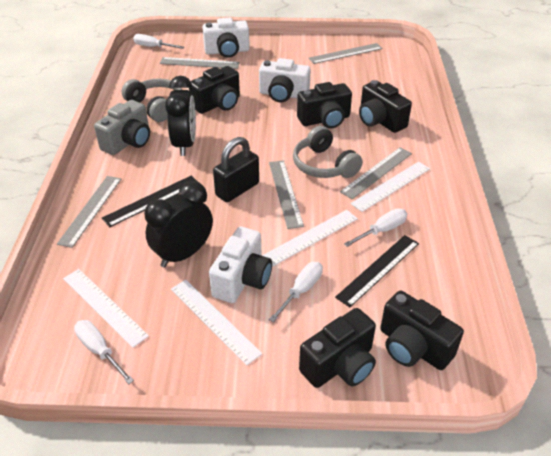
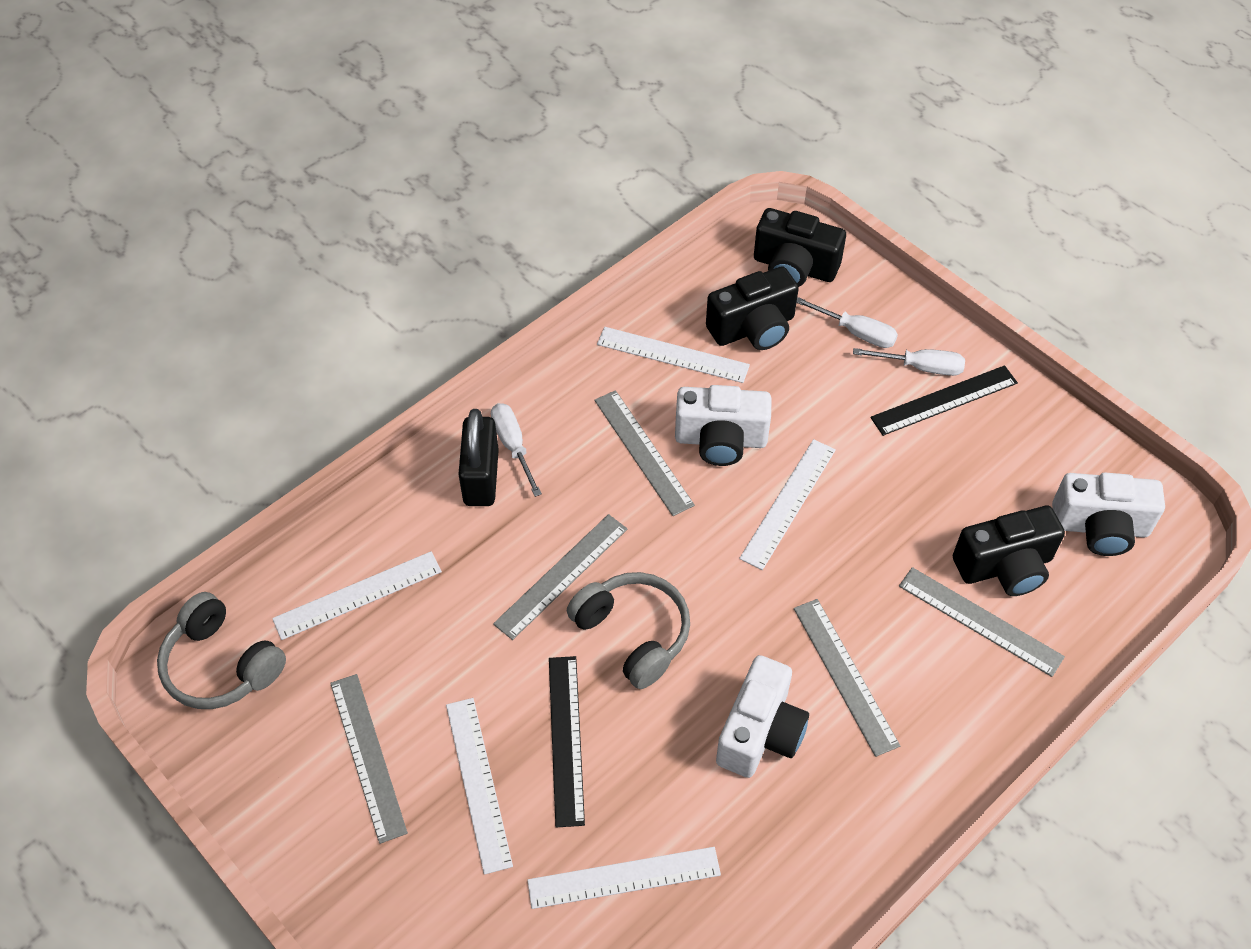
black camera: 5 -> 3
black clock: 2 -> 0
grey camera: 1 -> 0
white ruler: 4 -> 5
white screwdriver: 4 -> 3

